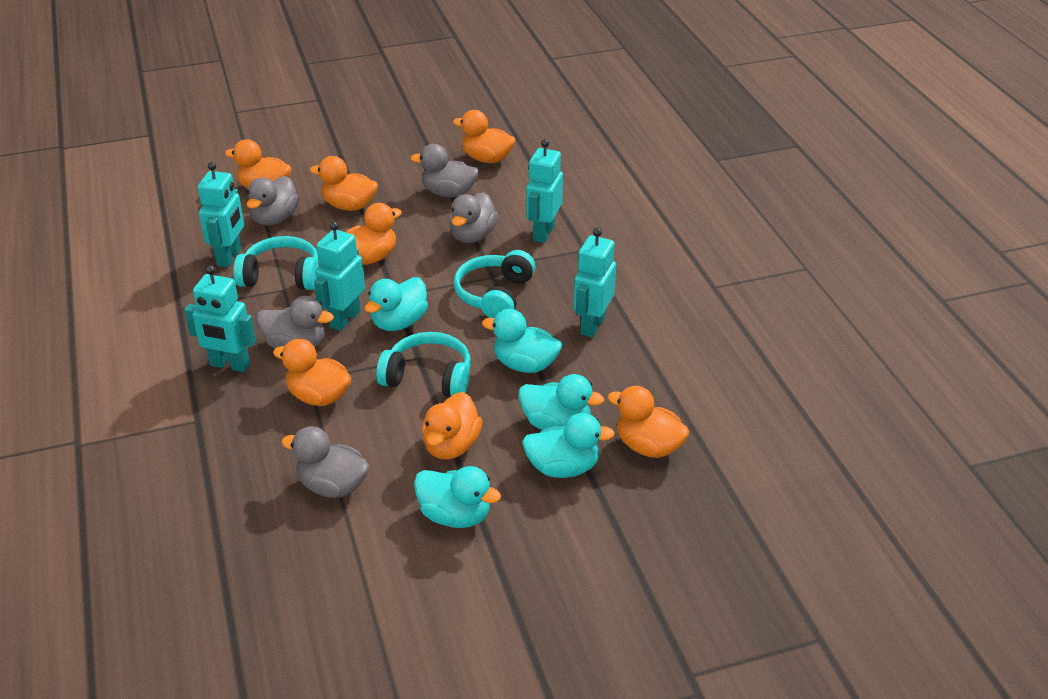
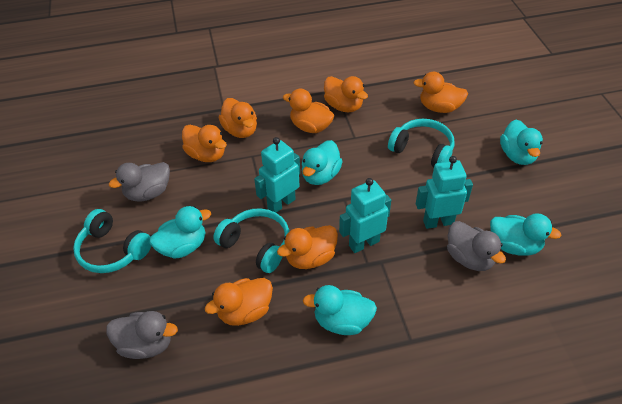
grey duck: 5 -> 3
turquoise robot: 5 -> 3

